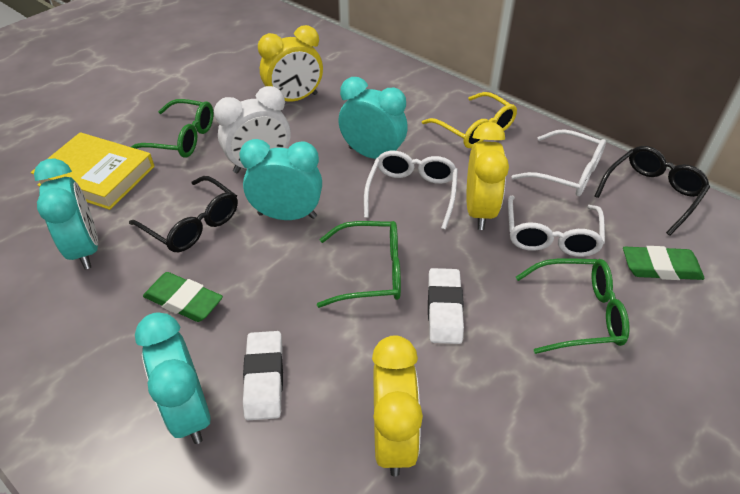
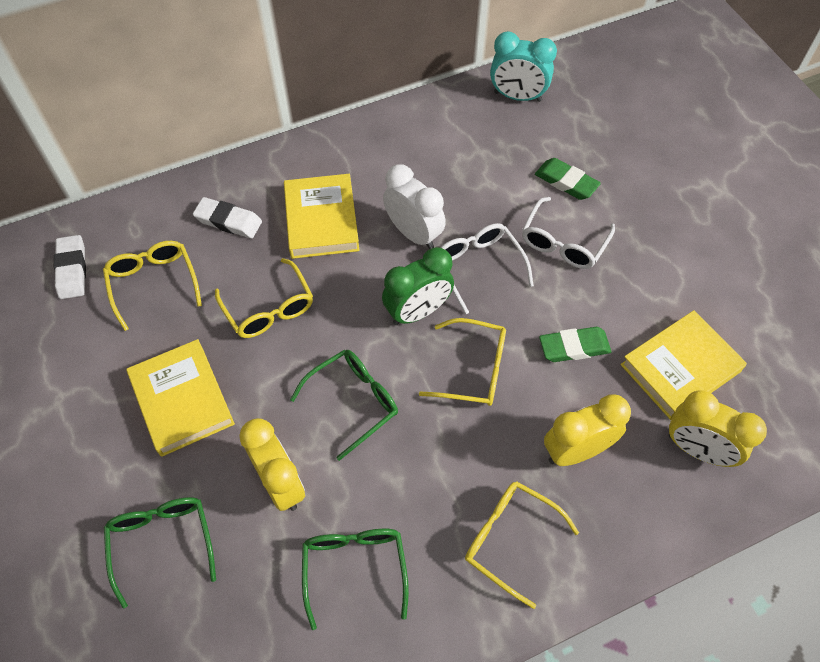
black glasses: 2 -> 0
green clock: 0 -> 1
turquoise clock: 4 -> 1
white glasses: 3 -> 2
yellow book: 1 -> 3
yellow glasses: 1 -> 4

